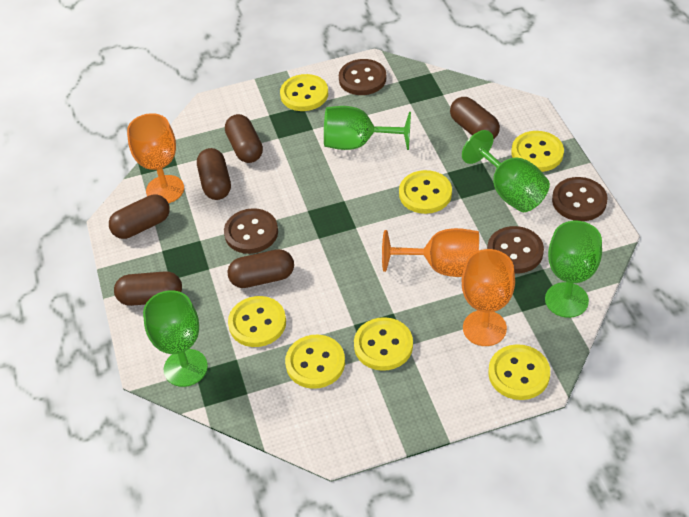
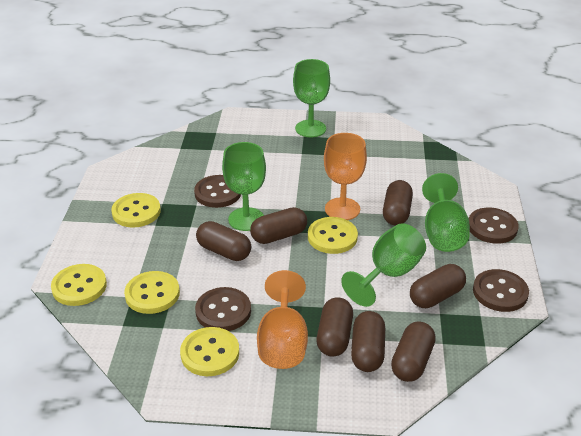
brown capsule: 6 -> 7
orange goblet: 3 -> 2
yellow button: 7 -> 5

